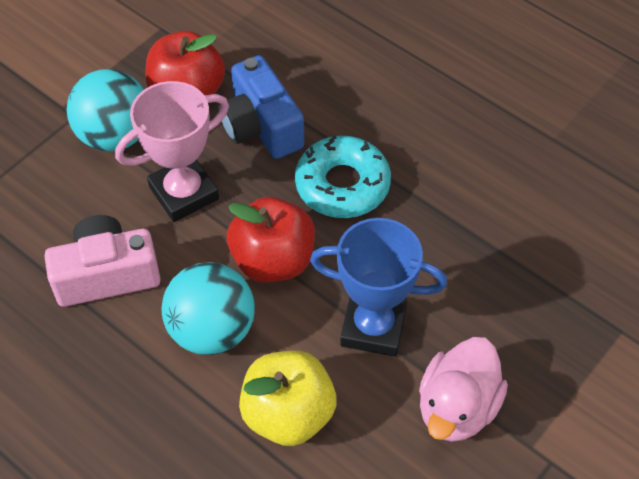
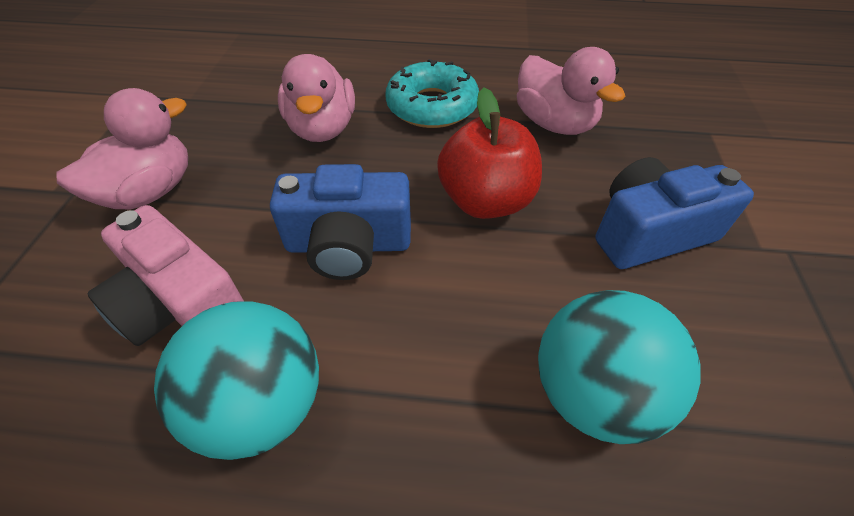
blue camera: 1 -> 2
blue trophy: 1 -> 0
pink duck: 1 -> 3
pink trophy: 1 -> 0
red apple: 2 -> 1
yellow apple: 1 -> 0

